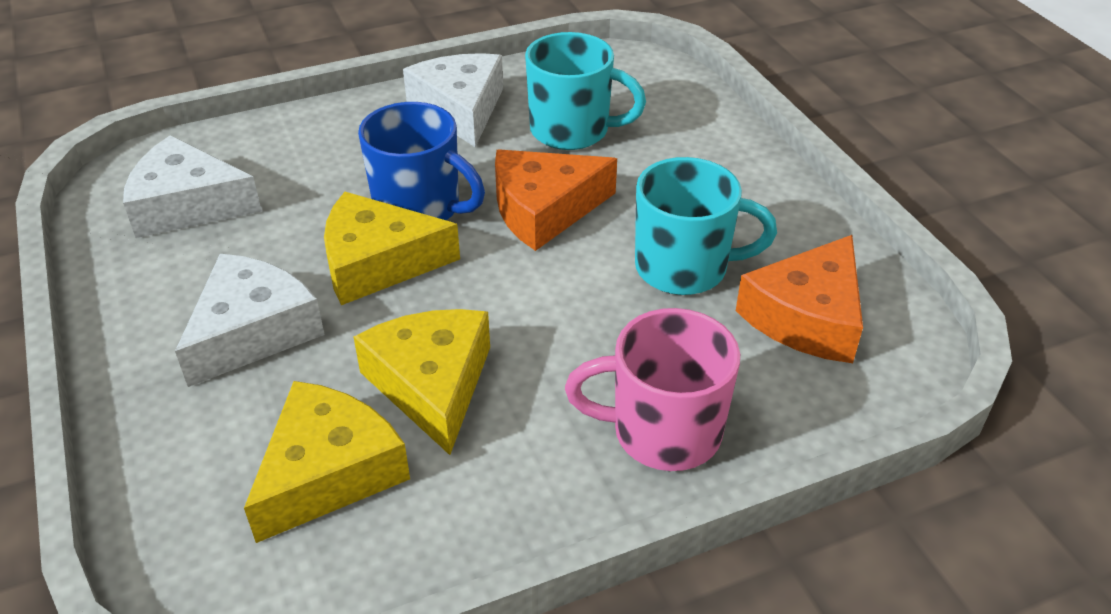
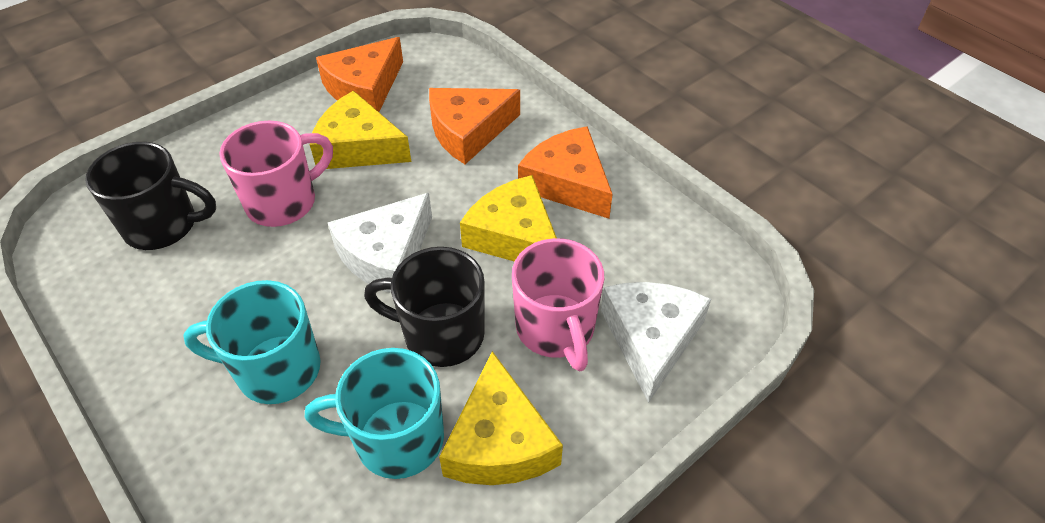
black mug: 0 -> 2
blue mug: 1 -> 0
orange cheese: 2 -> 3
pink mug: 1 -> 2
white cheese: 3 -> 2

